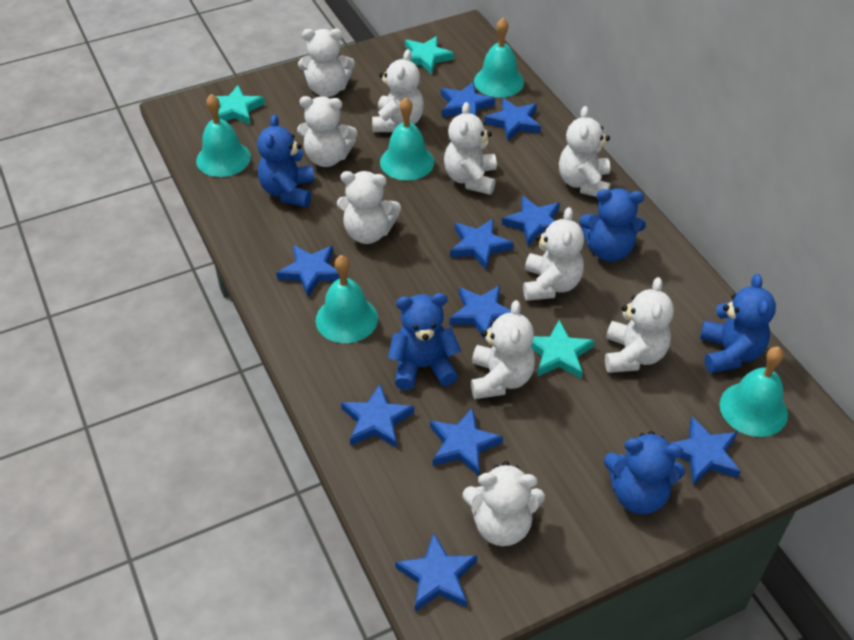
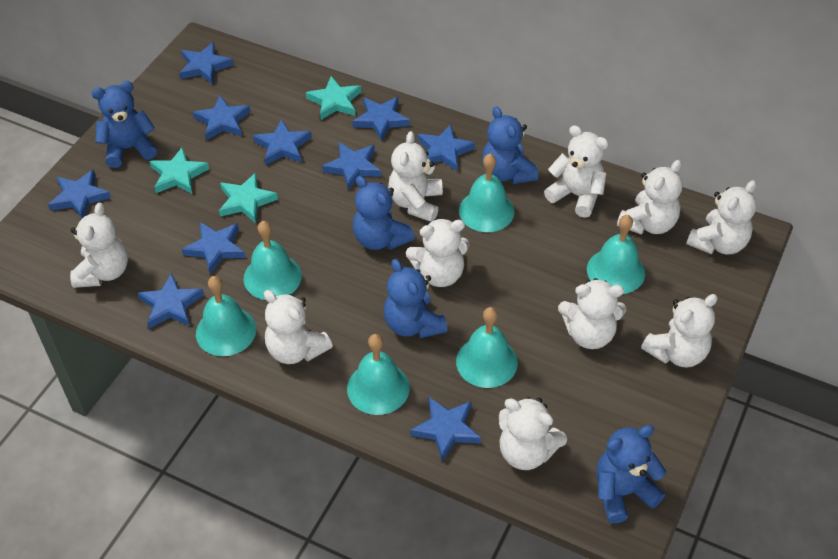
turquoise bell: 5 -> 6

